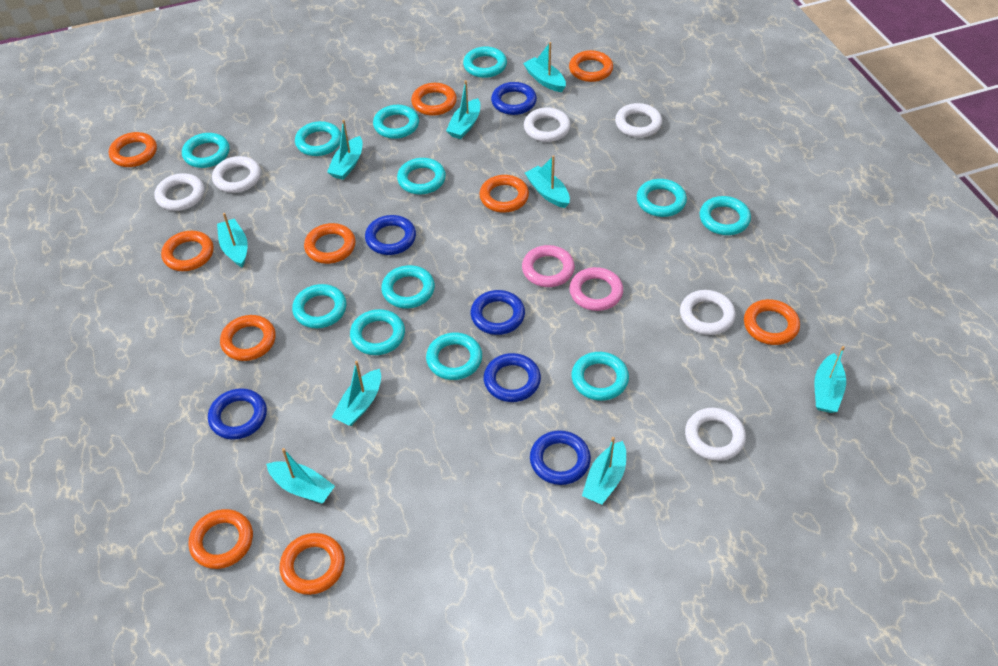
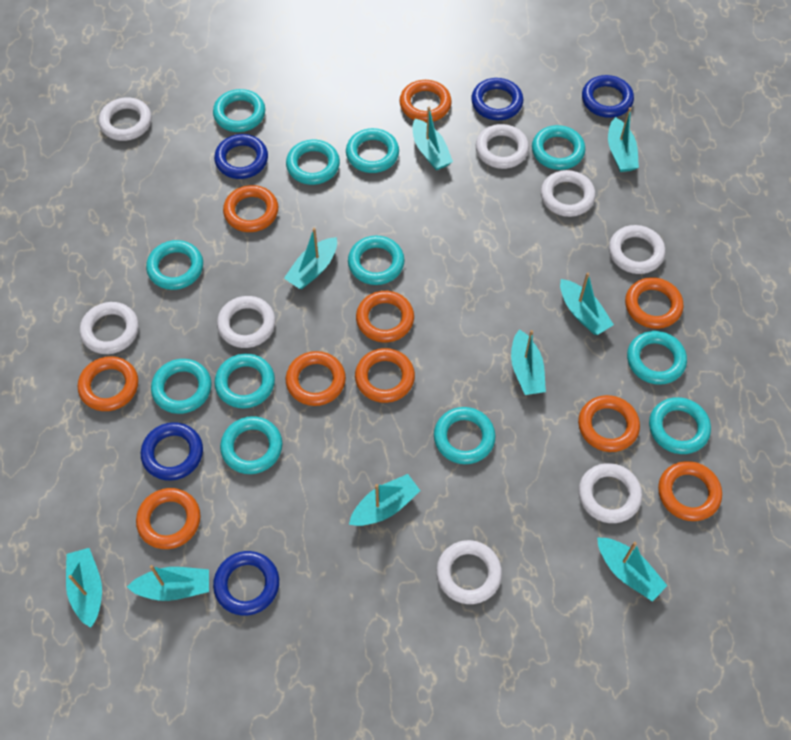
blue ring: 6 -> 5
pink ring: 2 -> 0
white ring: 6 -> 8

